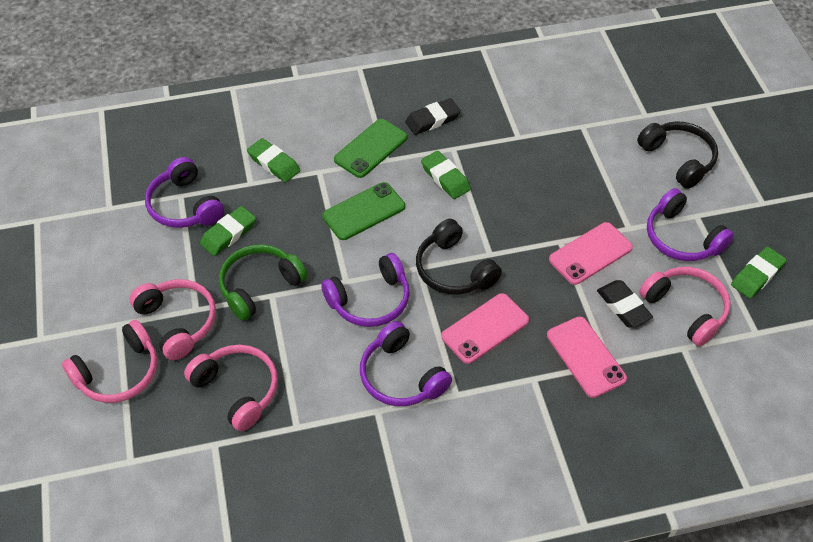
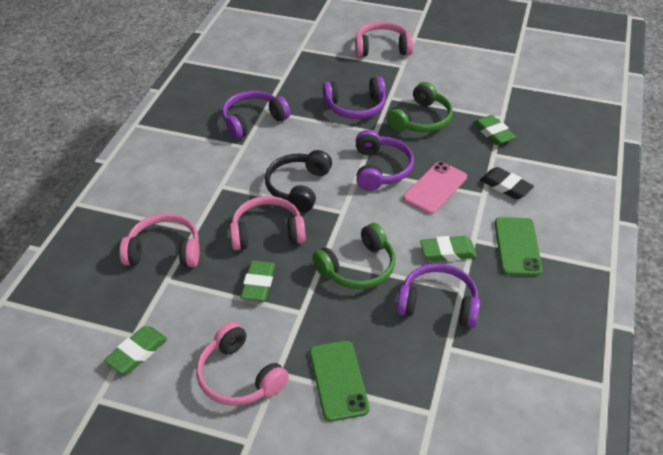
black eraser: 2 -> 1
black headphones: 2 -> 1
green headphones: 1 -> 2
pink phone: 3 -> 1

